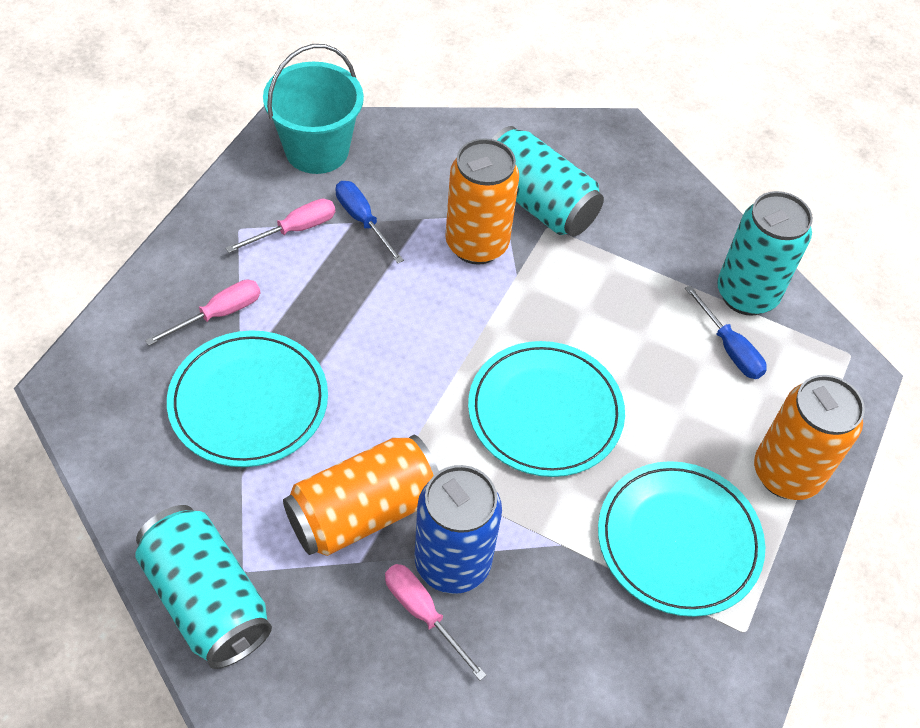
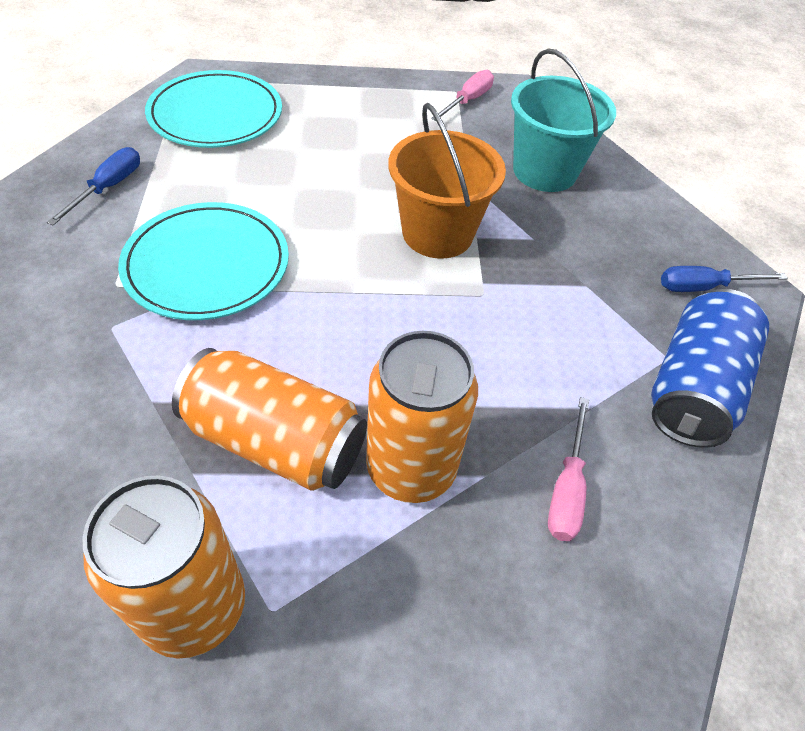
orange bucket: 0 -> 1
pink screwdriver: 3 -> 2
turquoise can: 3 -> 0
turquoise plate: 3 -> 2

